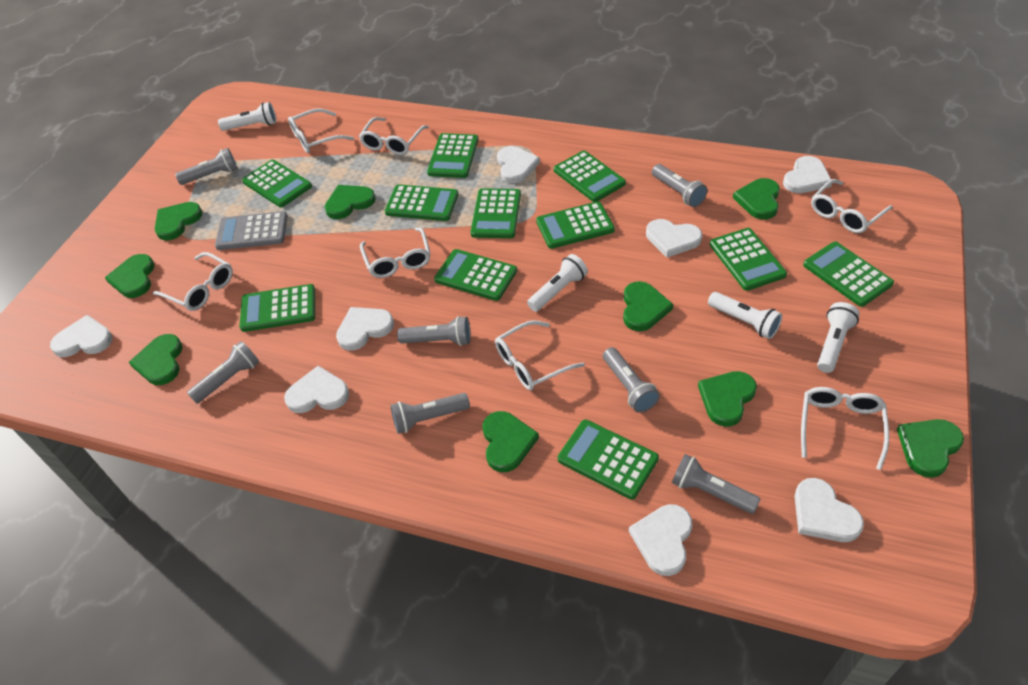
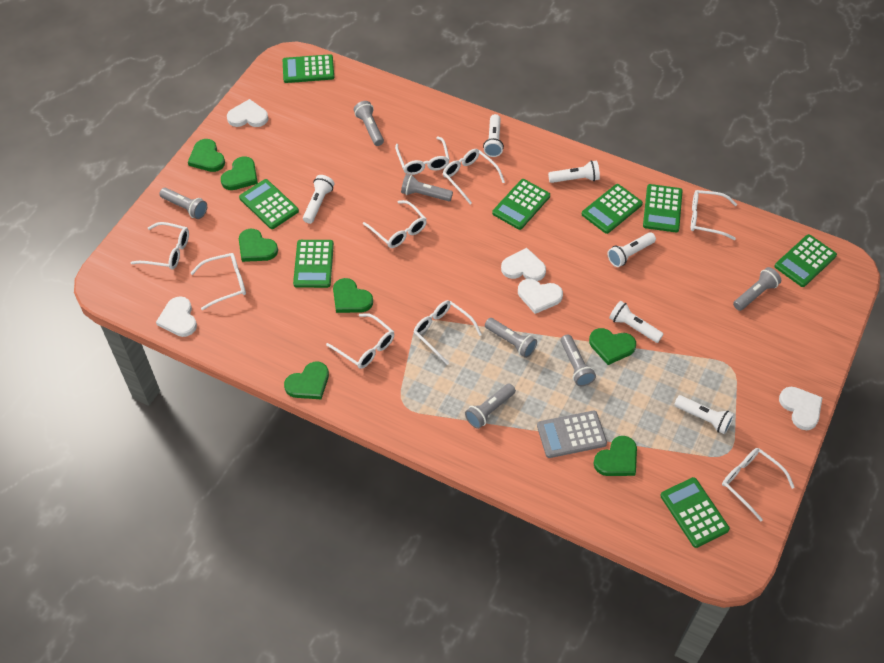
green calculator: 11 -> 8
green heart: 9 -> 7
white flashlight: 4 -> 6
white glasses: 7 -> 9
white heart: 8 -> 5

